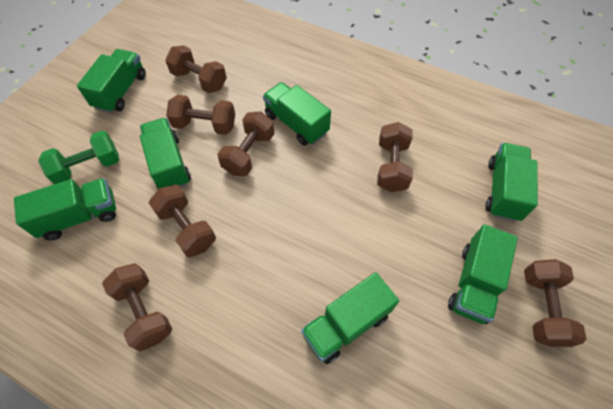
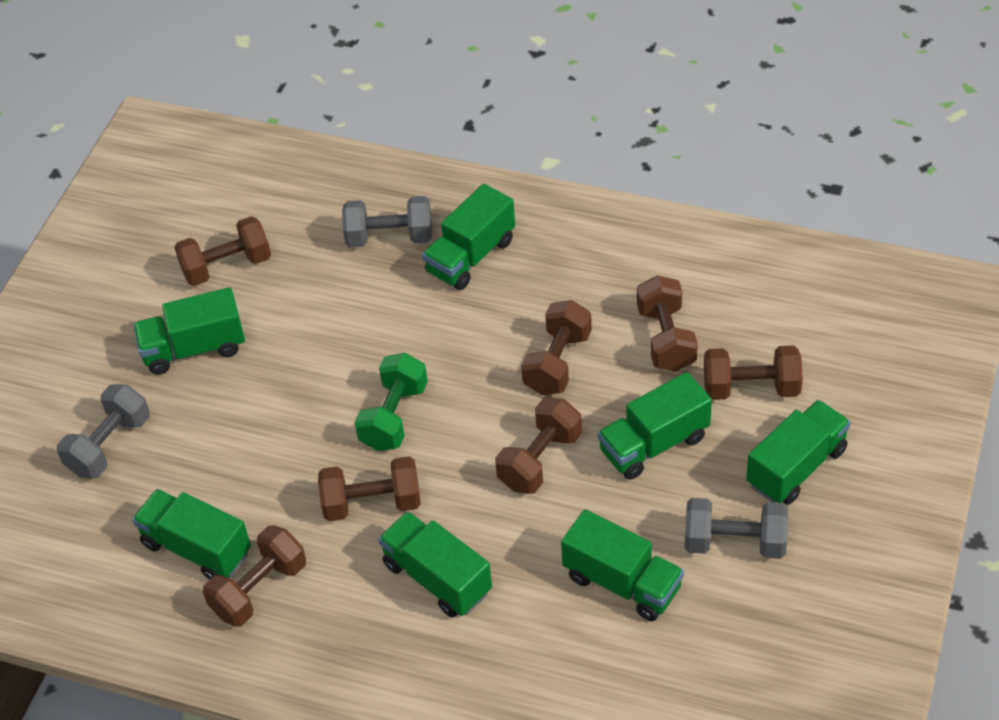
grey dumbbell: 0 -> 3

